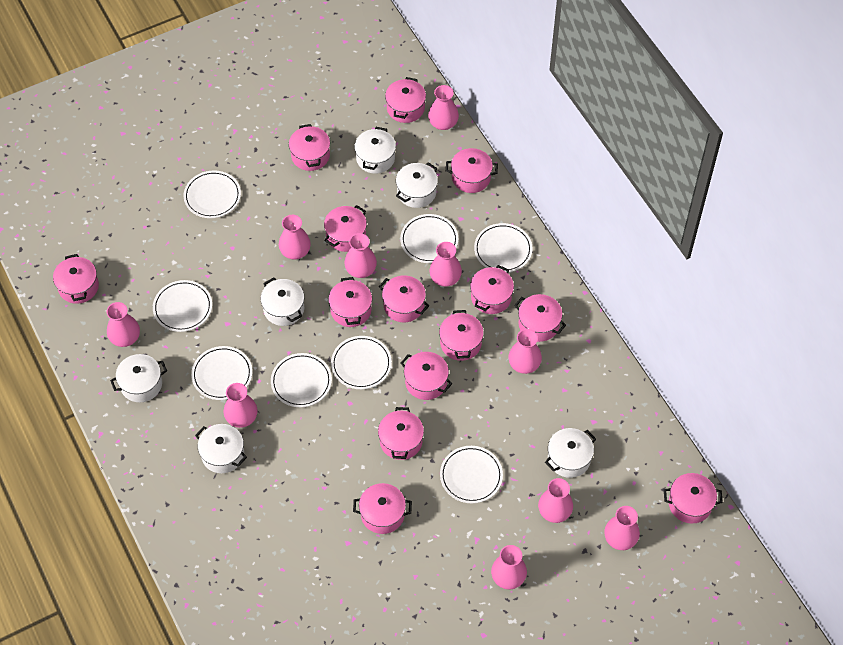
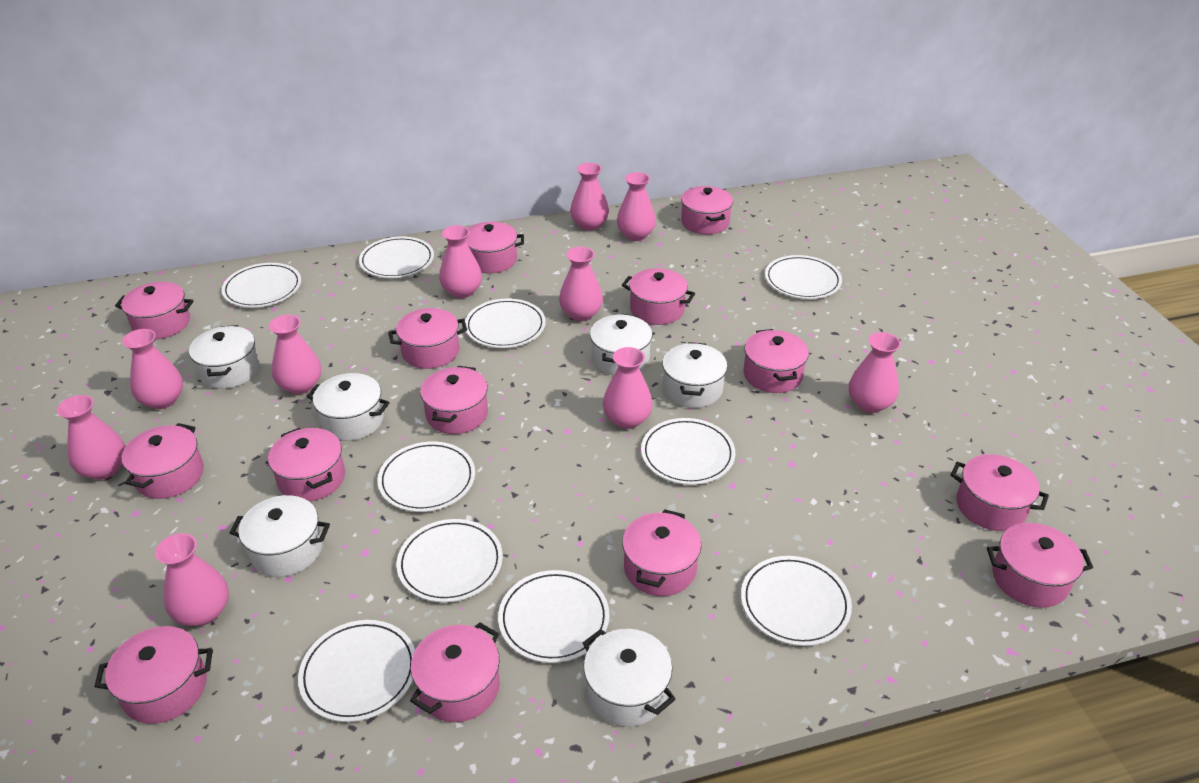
white plate: 8 -> 10

